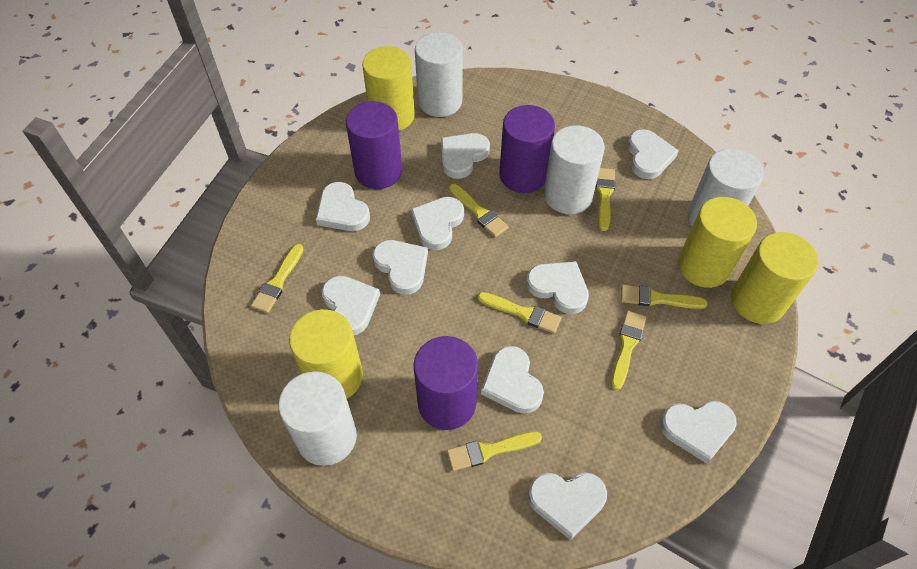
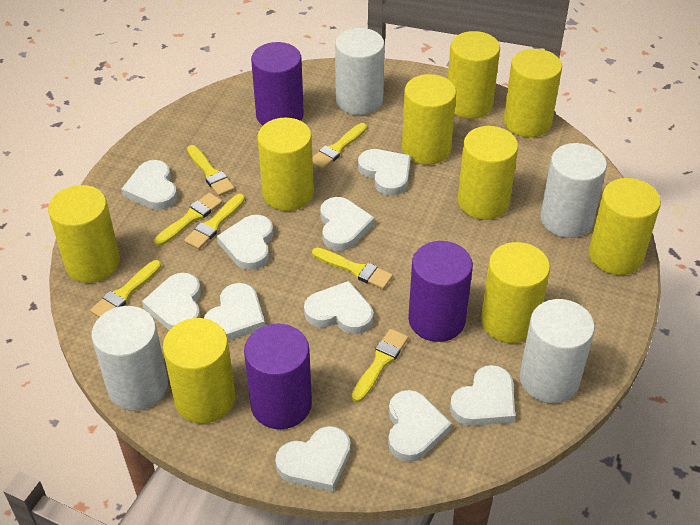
yellow cylinder: 4 -> 9

